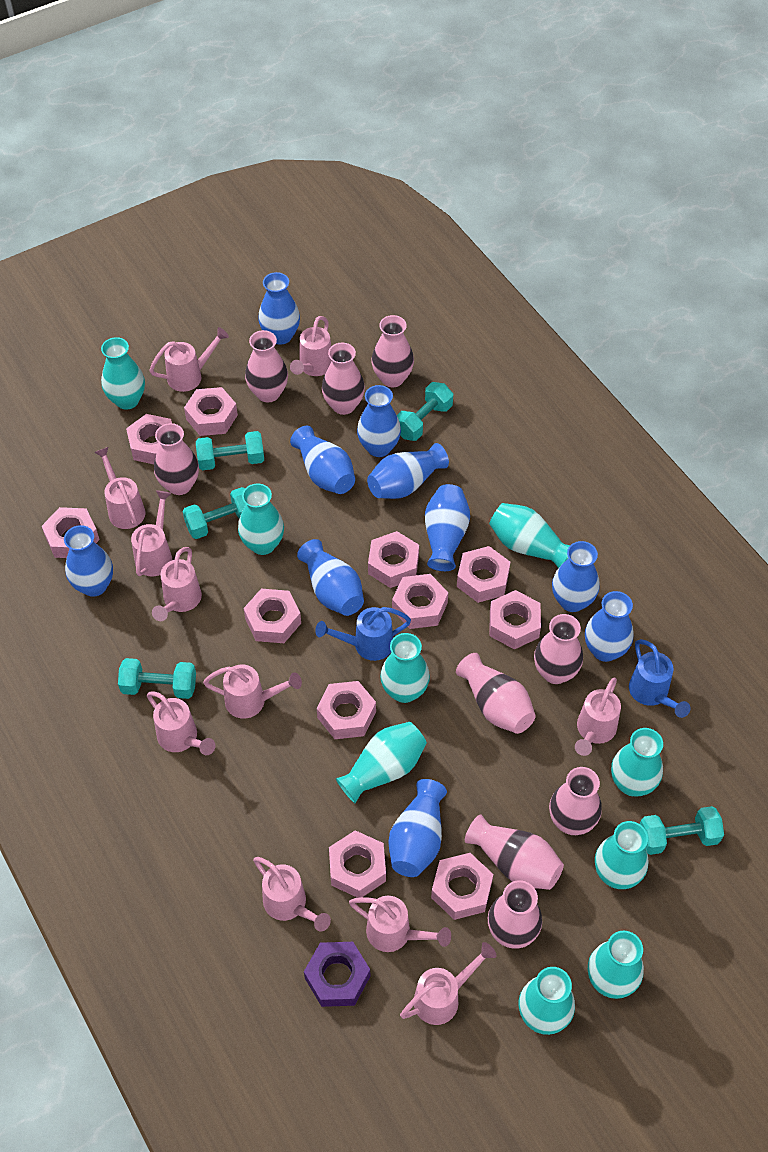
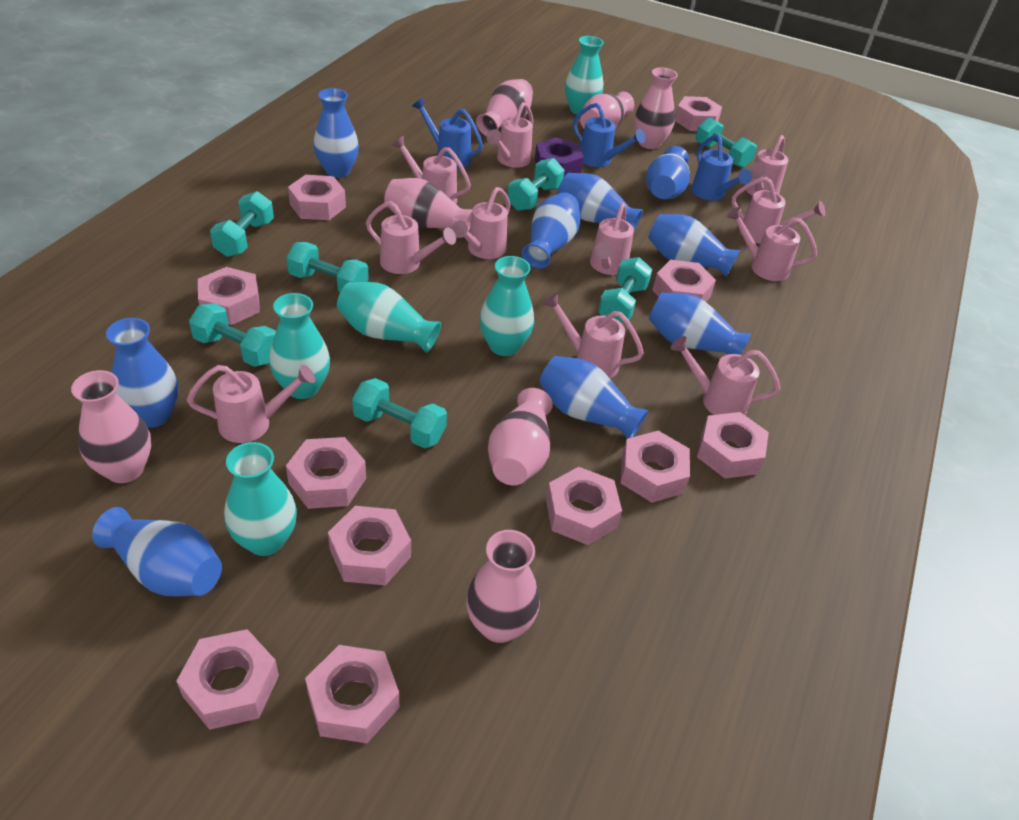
blue vase: 10 -> 9
blue watering can: 2 -> 3
pink vase: 9 -> 7
turquoise dumbbell: 5 -> 7
turquoise vase: 9 -> 5

